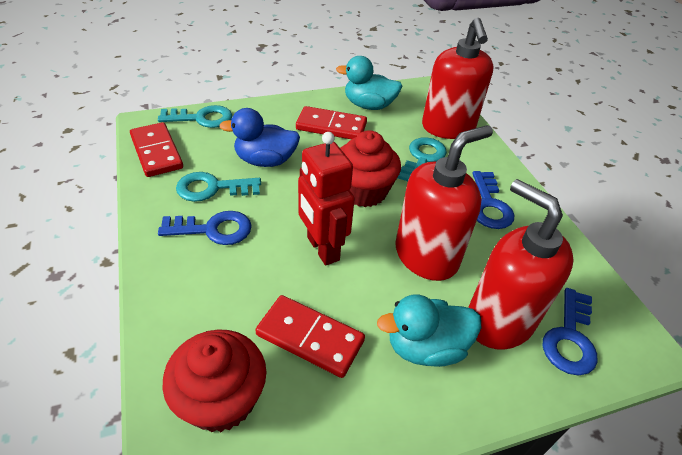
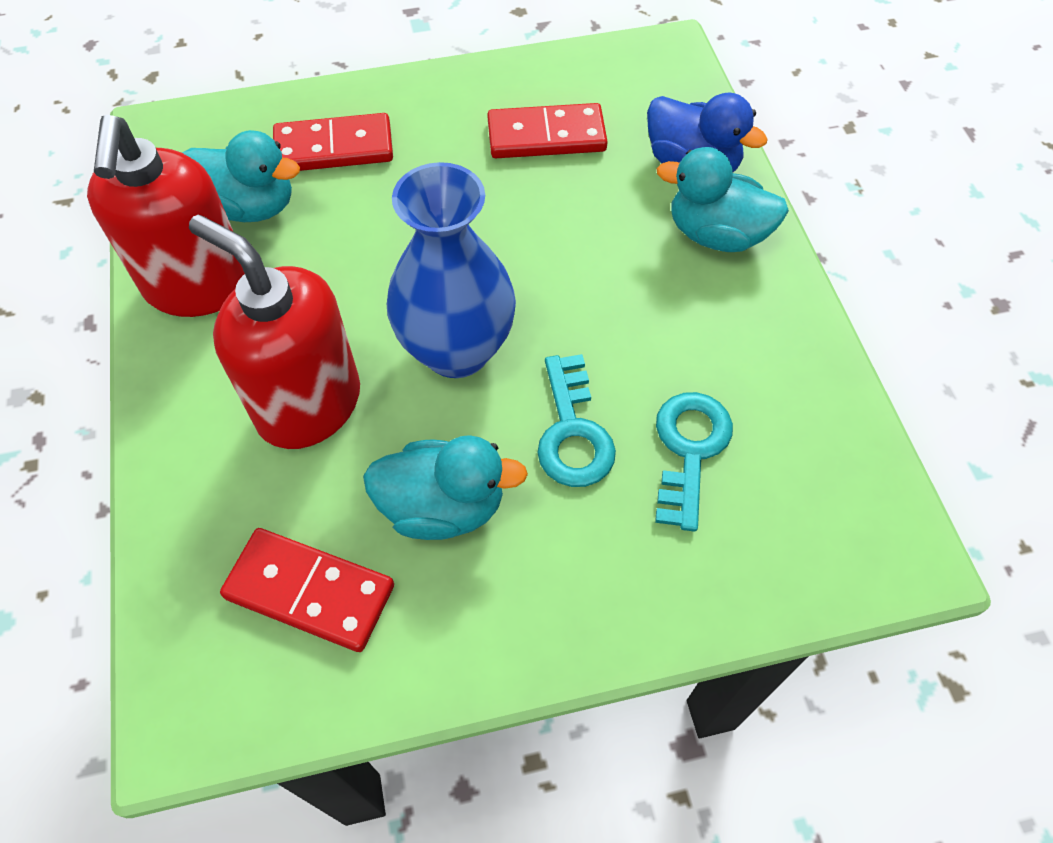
blue key: 3 -> 0
blue vase: 0 -> 1
red cupcake: 2 -> 0
red robot: 1 -> 0
red soap dispenser: 3 -> 2
turquoise duck: 2 -> 3
turquoise key: 3 -> 2

